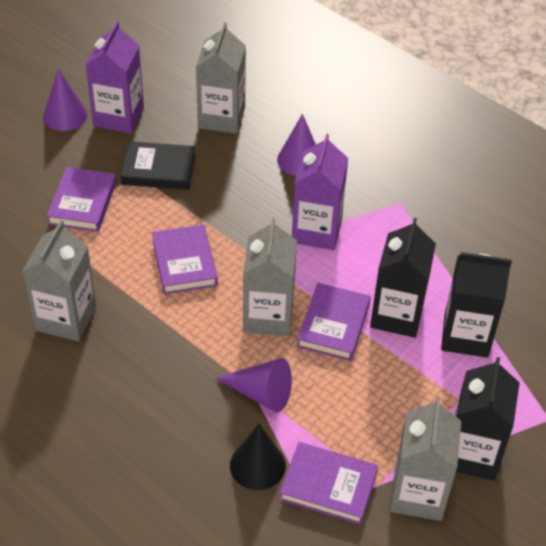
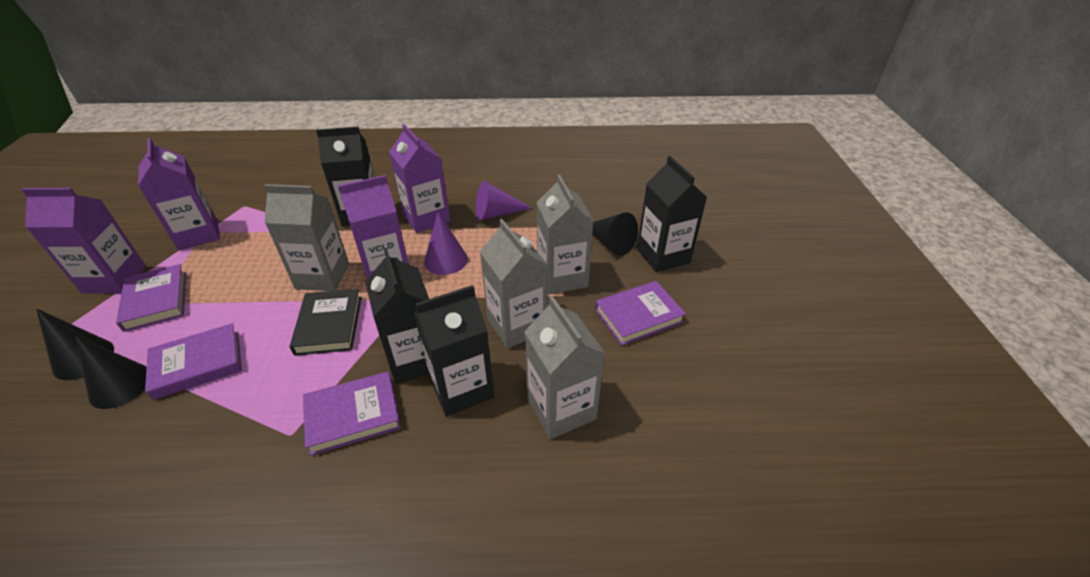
black carton: 3 -> 4
black cone: 1 -> 3
purple carton: 2 -> 4
purple cone: 3 -> 2

